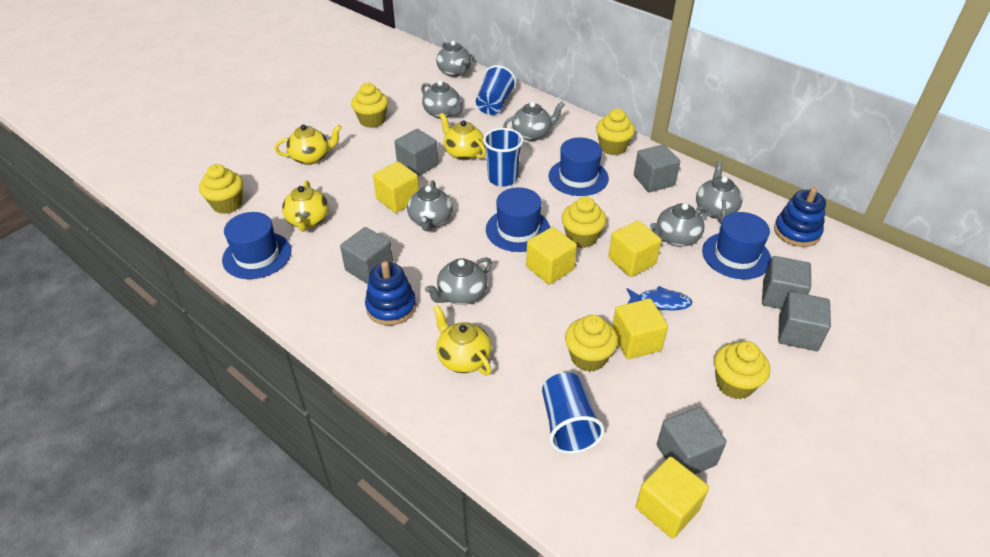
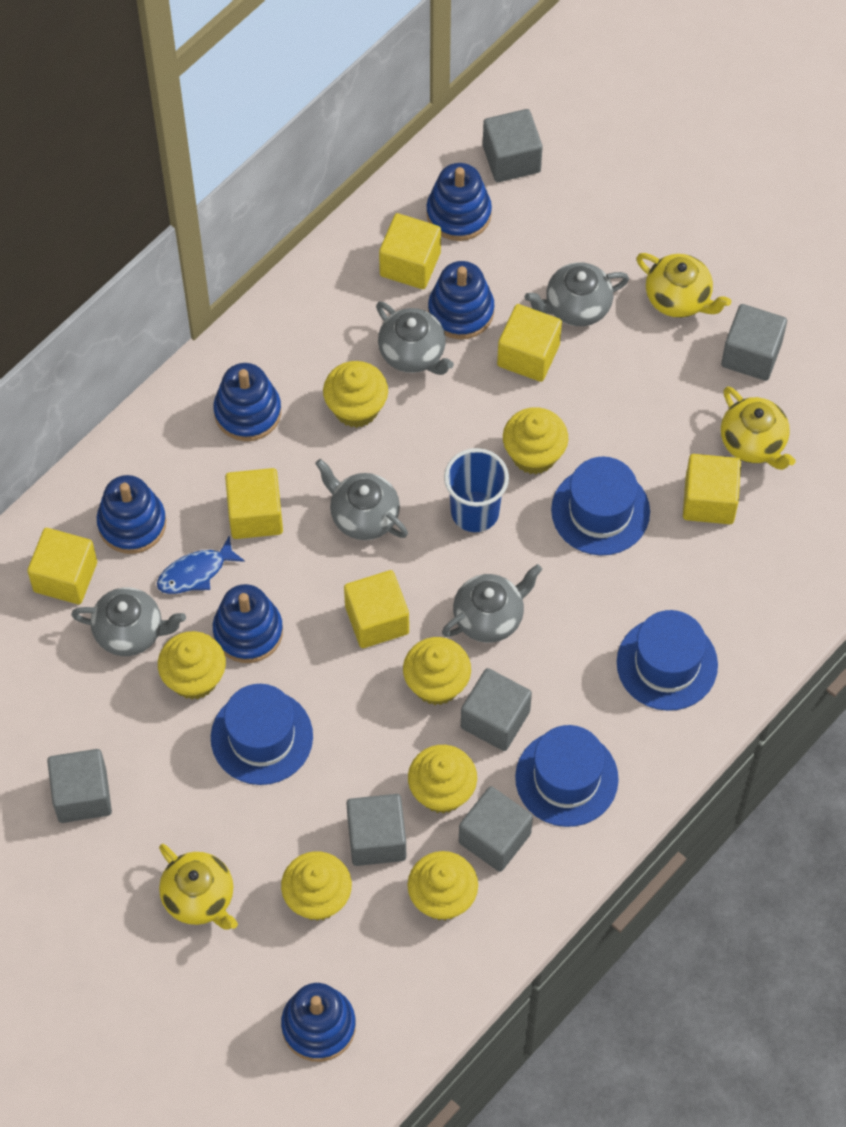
blue cup: 3 -> 1
blue stacking toy: 2 -> 6
grey teapot: 7 -> 5
yellow cube: 5 -> 6
yellow cupcake: 6 -> 7
yellow teapot: 4 -> 3

